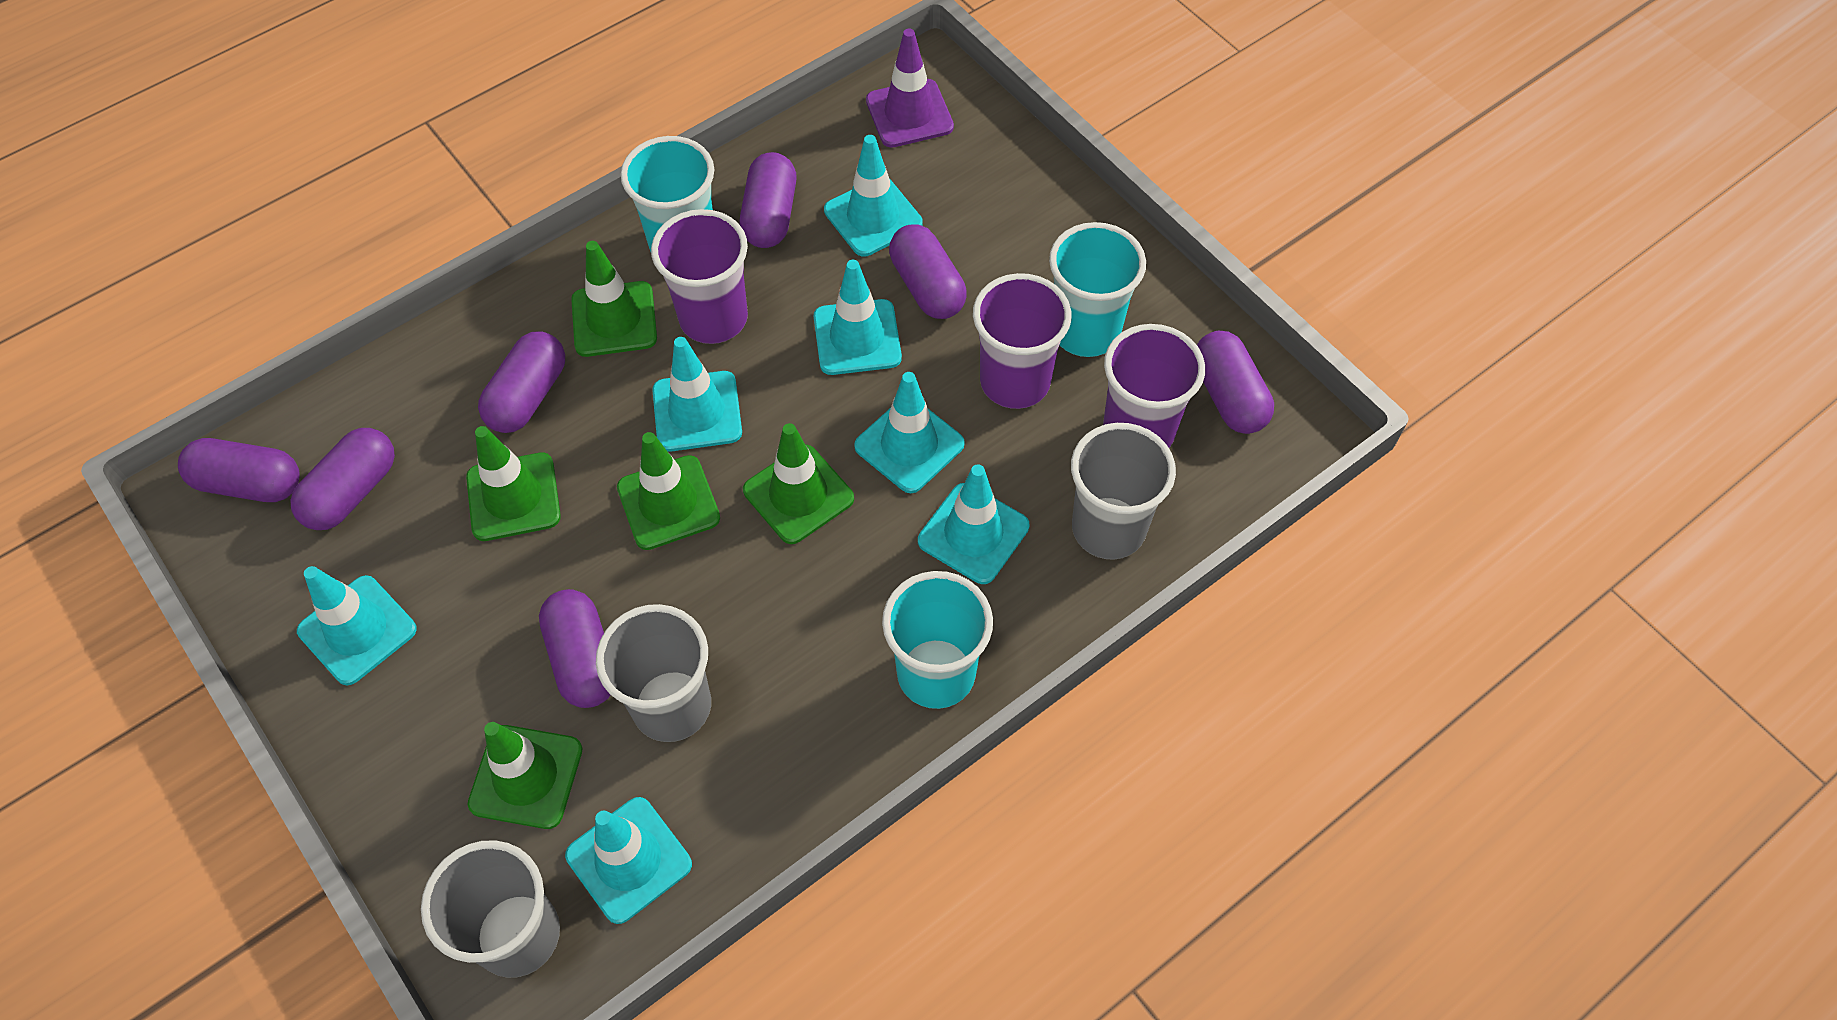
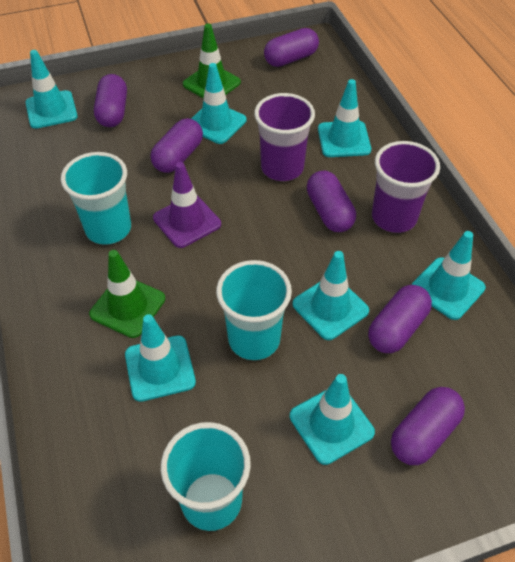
green traffic cone: 5 -> 2
grey cup: 3 -> 0
purple capsule: 7 -> 6
purple cup: 3 -> 2

